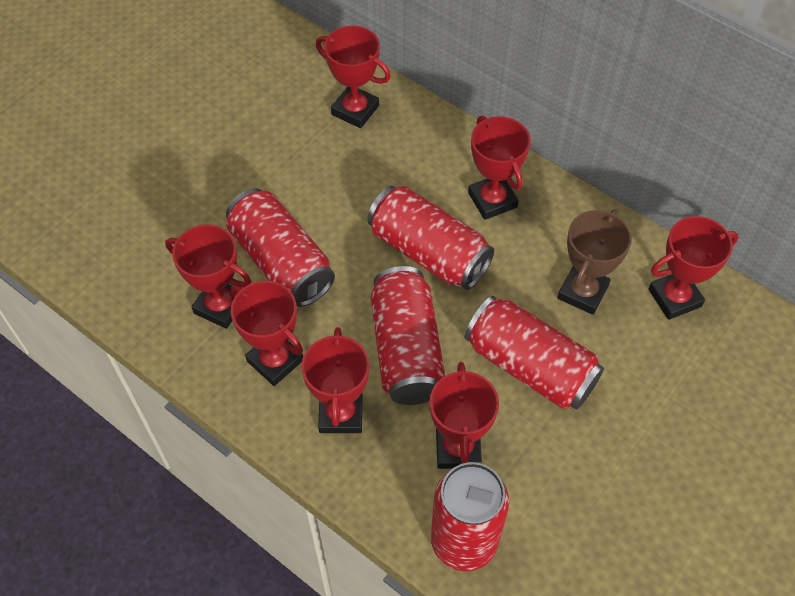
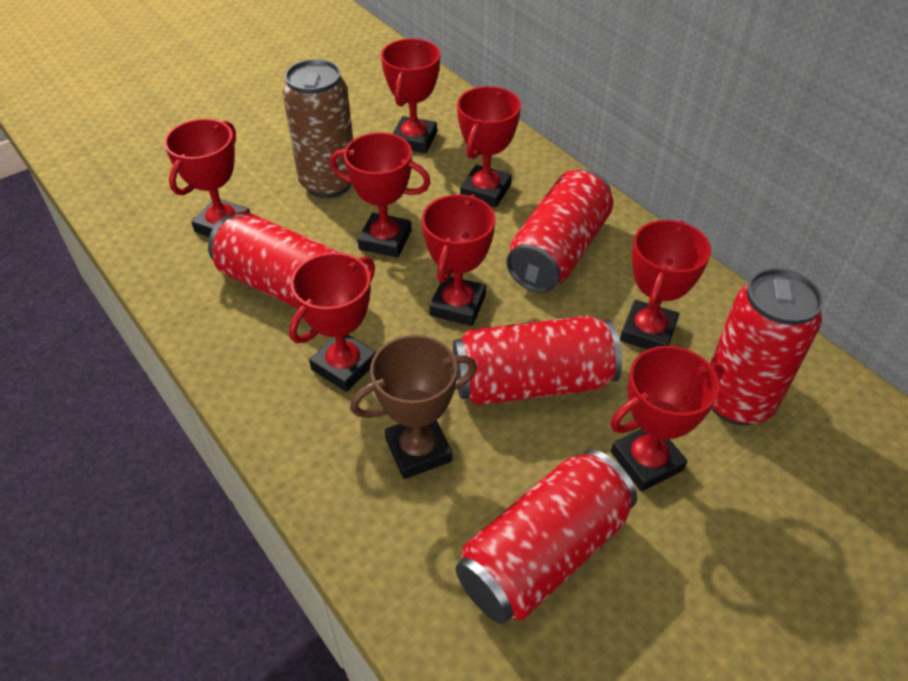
brown can: 0 -> 1
red trophy: 7 -> 8

